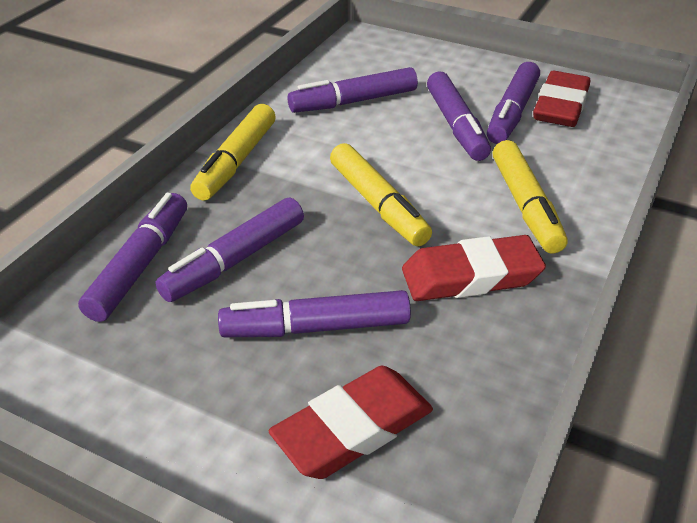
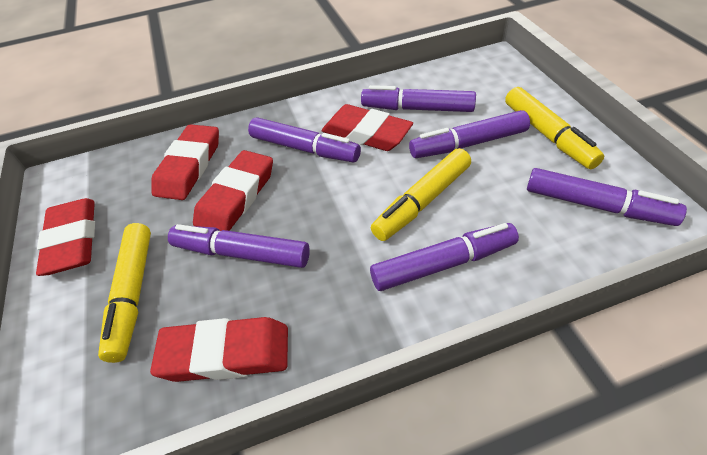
red eraser: 3 -> 5

